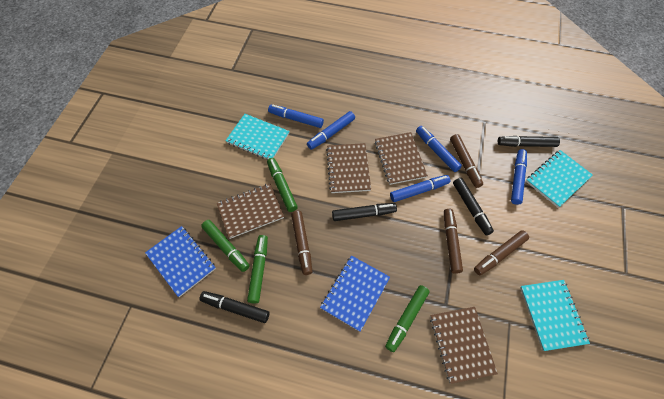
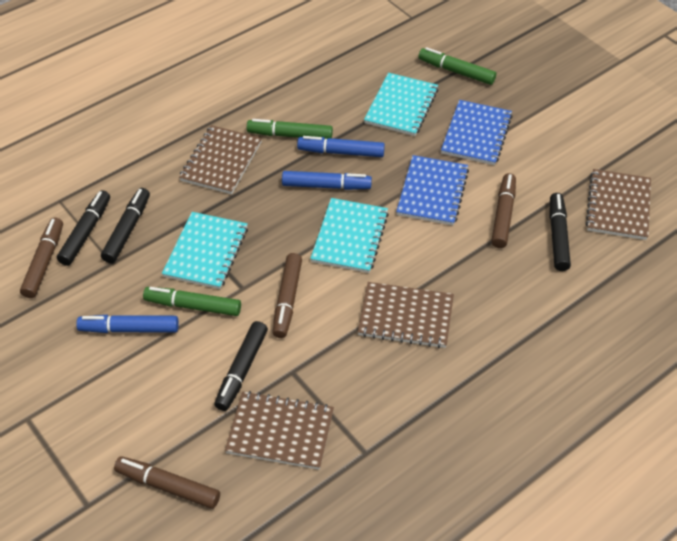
blue marker: 5 -> 3
green marker: 4 -> 3

